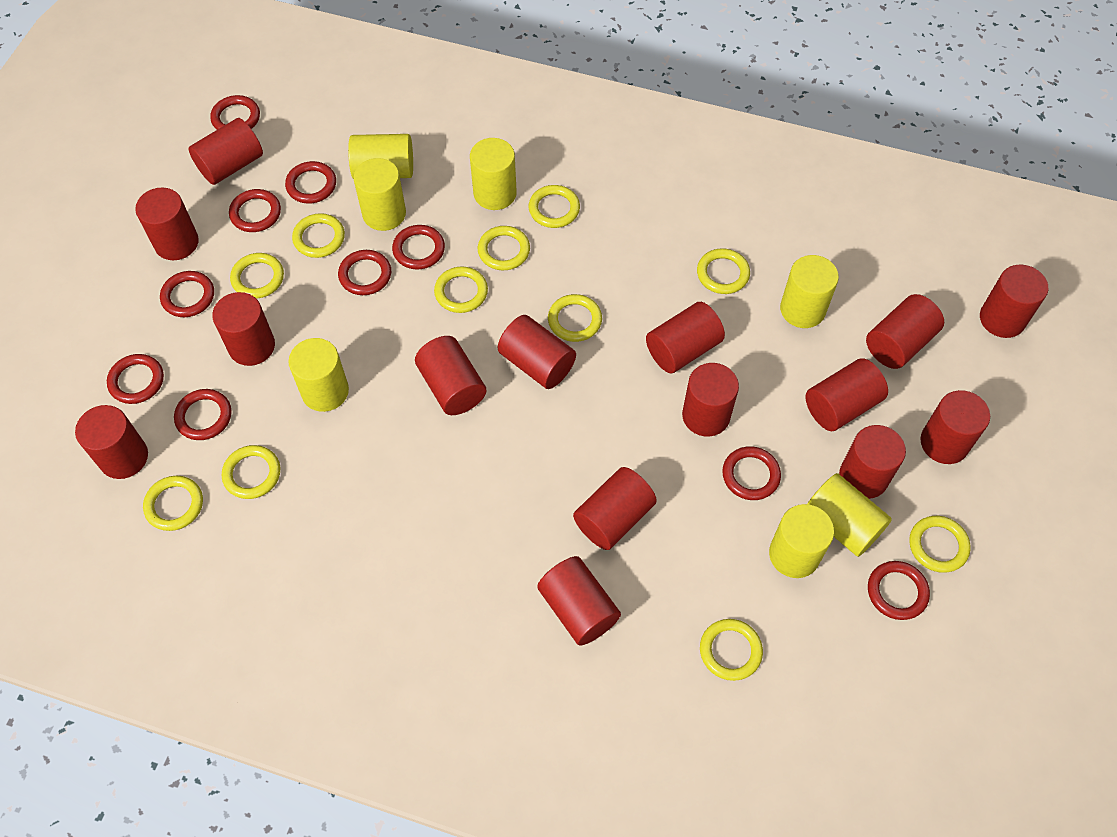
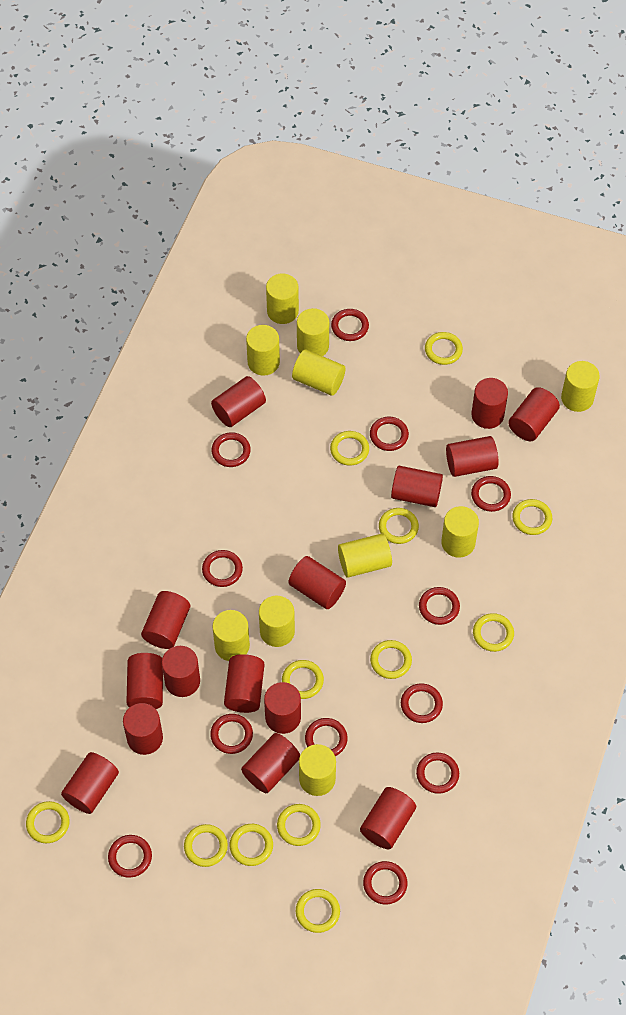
red ring: 10 -> 12
yellow cylinder: 7 -> 10
yellow ring: 11 -> 12

